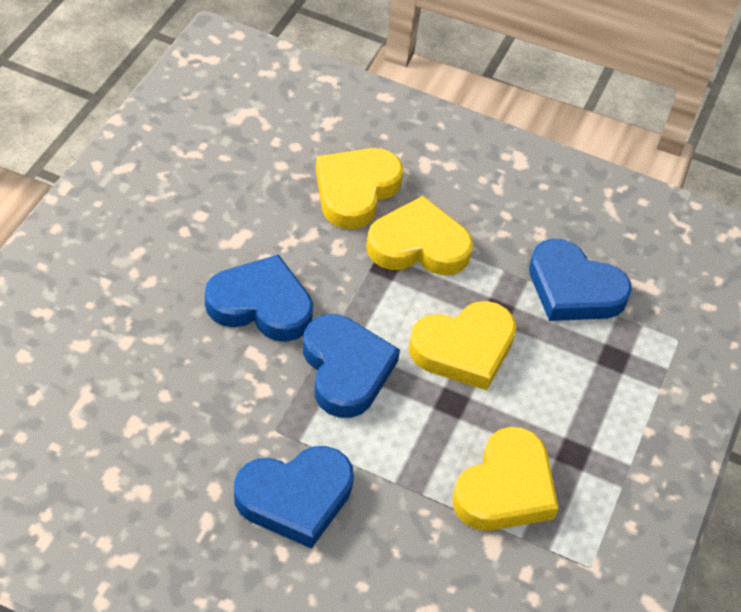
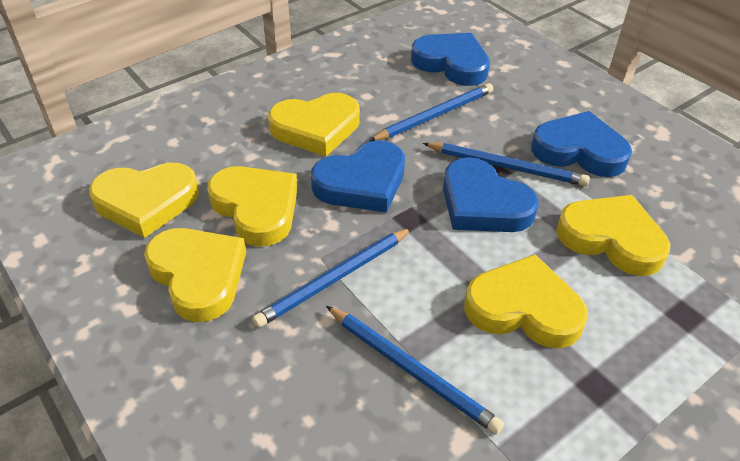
blue pencil: 0 -> 4
yellow heart: 4 -> 6

